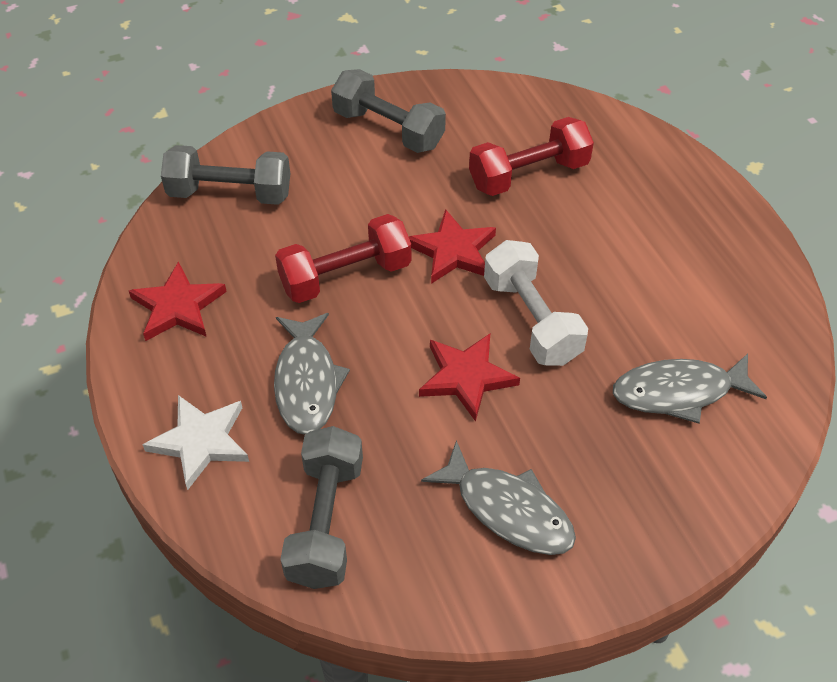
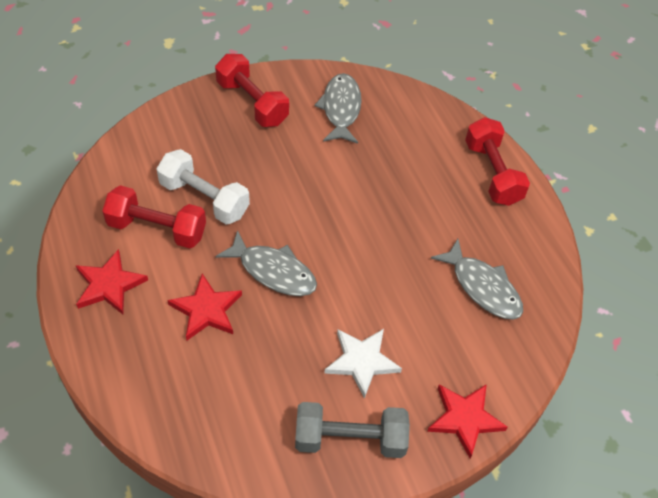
grey dumbbell: 3 -> 1
red dumbbell: 2 -> 3

